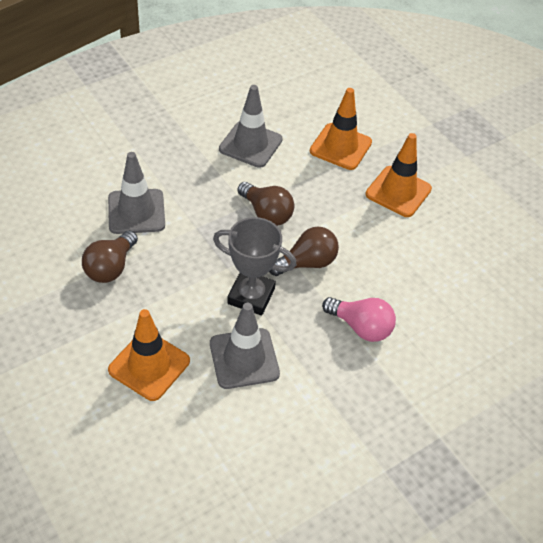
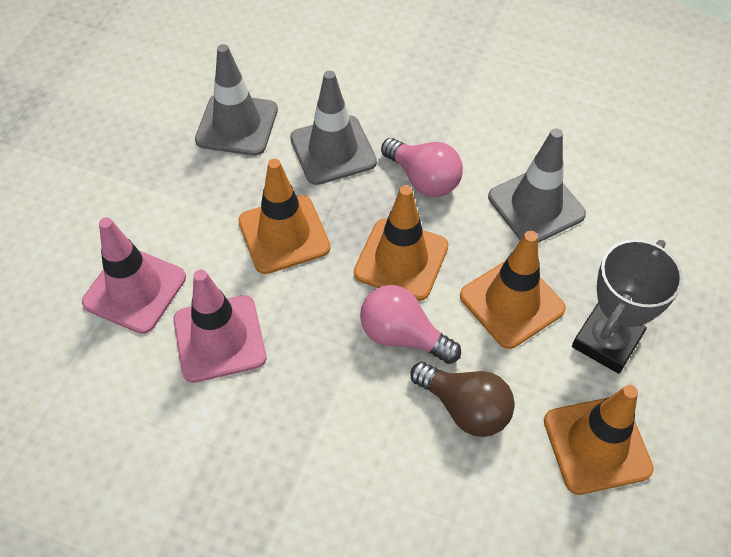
brown light bulb: 3 -> 1
orange traffic cone: 3 -> 4
pink light bulb: 1 -> 2
pink traffic cone: 0 -> 2

